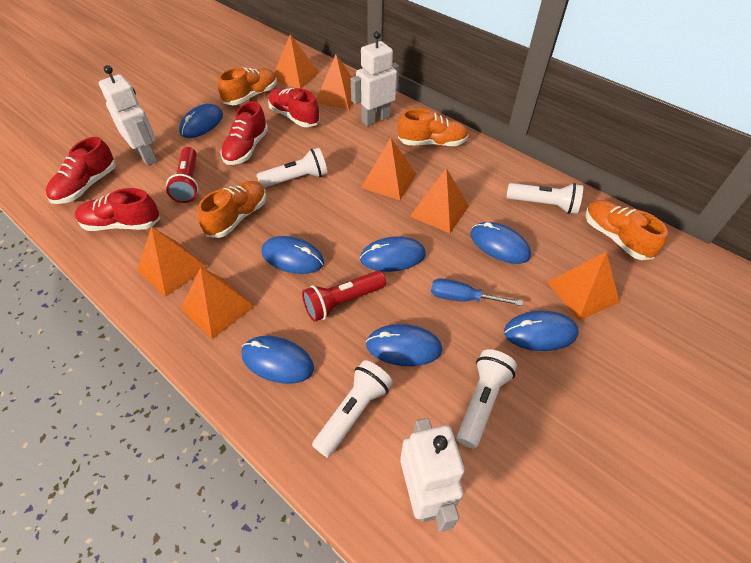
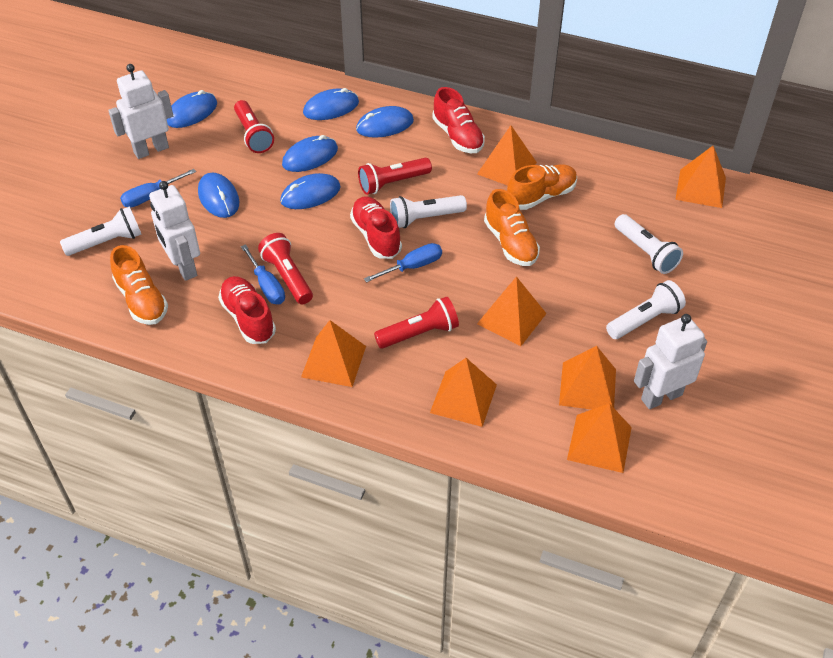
blue mouse: 7 -> 6
blue screwdriver: 1 -> 3
orange shoe: 4 -> 3
red flashlight: 2 -> 4
red shoe: 4 -> 3

